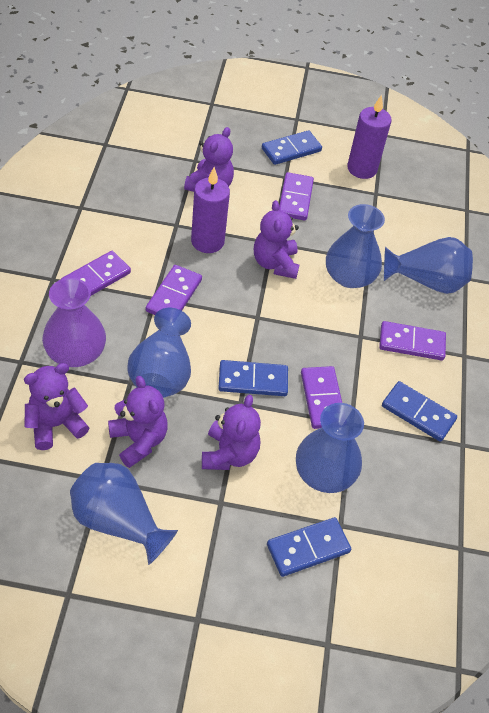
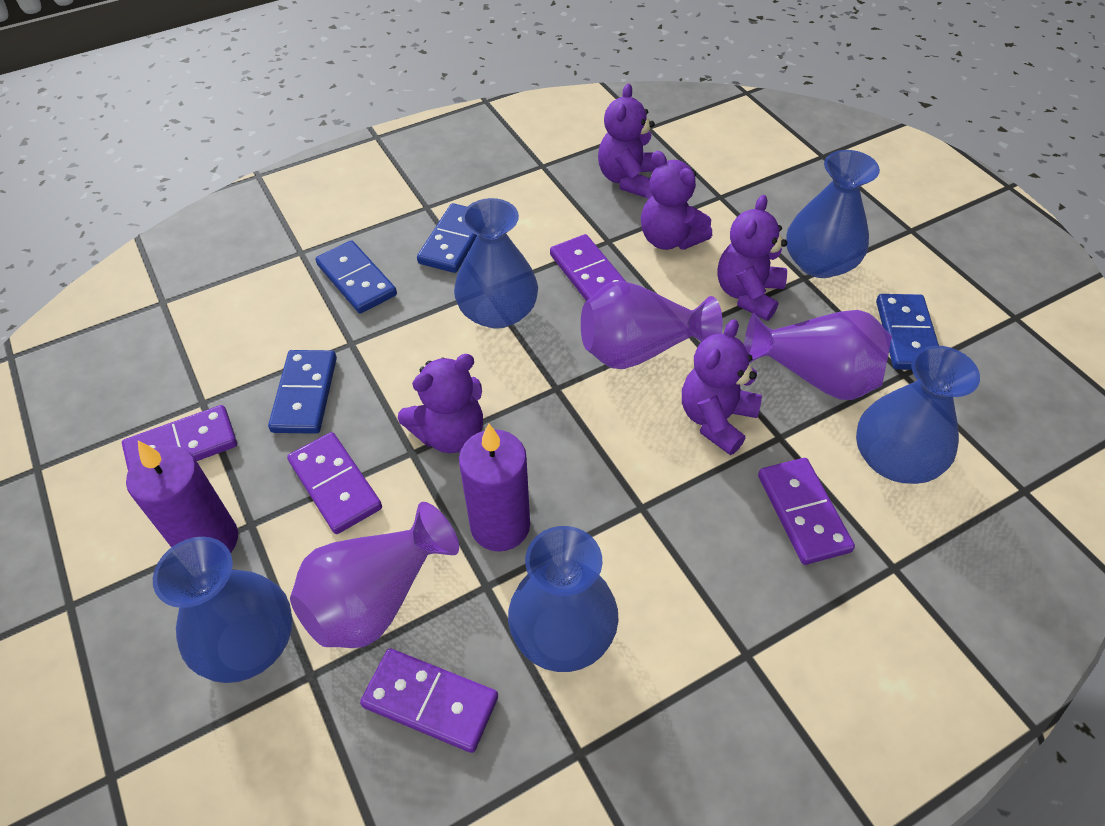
purple vase: 1 -> 3

